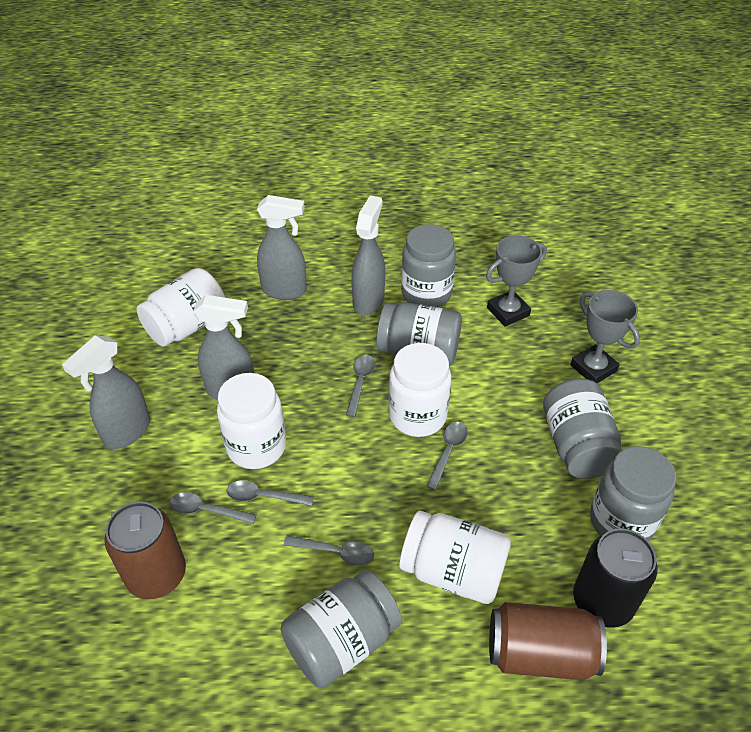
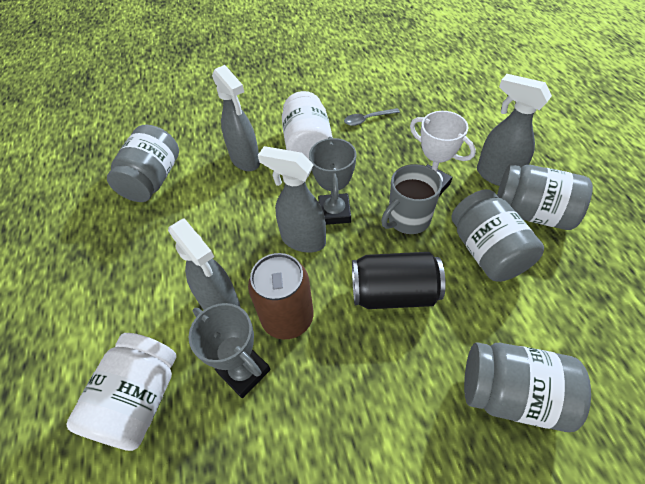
brown can: 2 -> 1
grey jar: 5 -> 4
grey mug: 0 -> 1
grey spoon: 5 -> 1
white jar: 4 -> 2
white trophy: 0 -> 1

